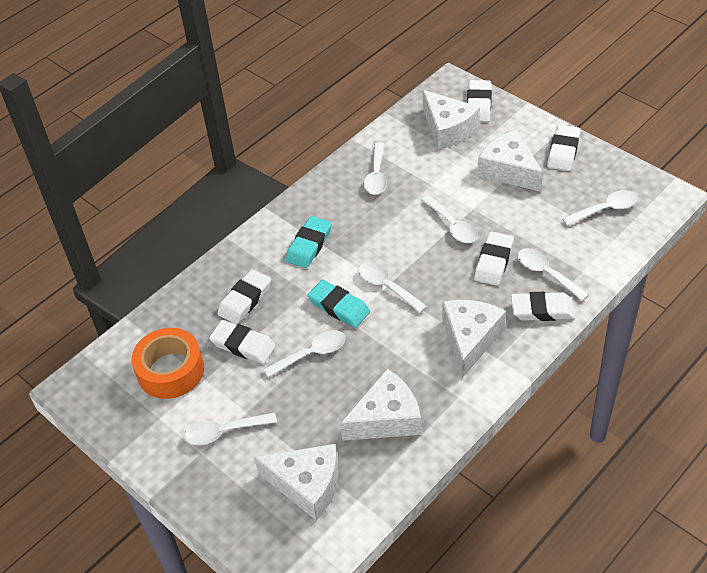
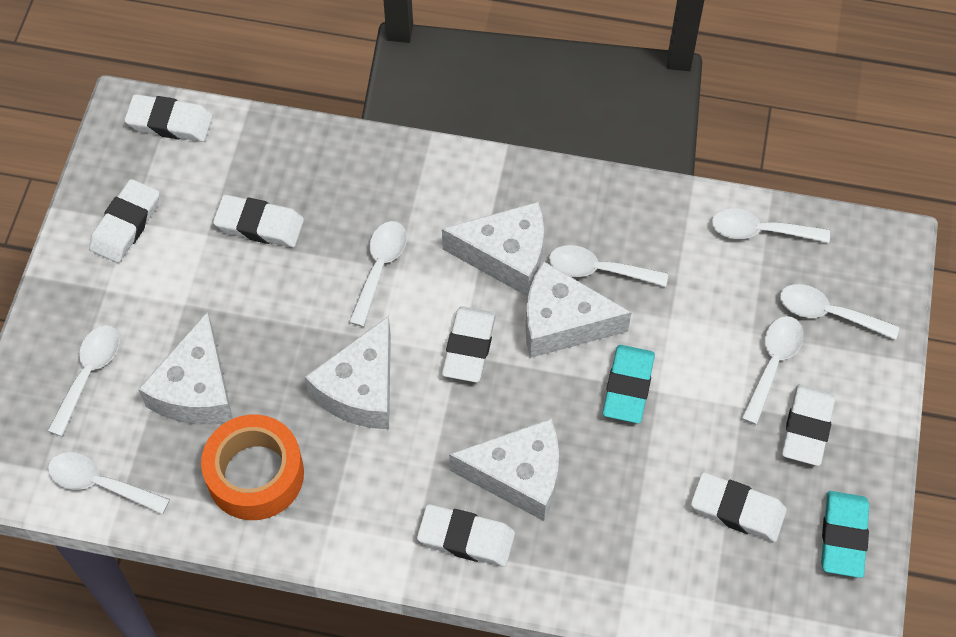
white eraser: 6 -> 7

